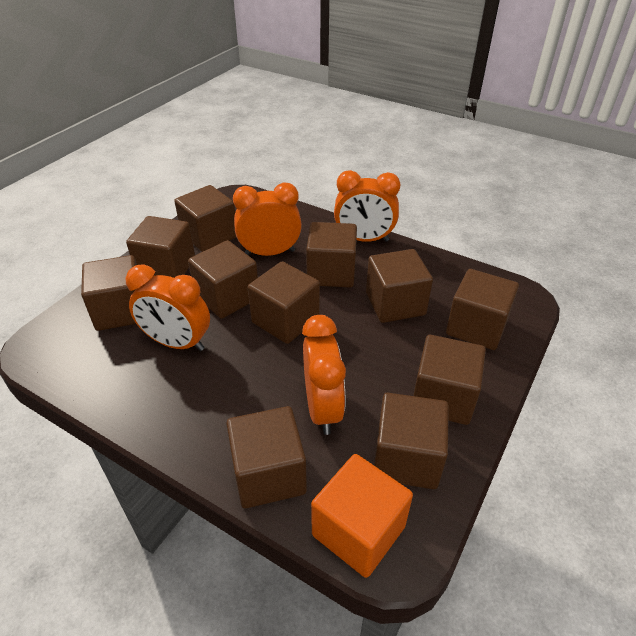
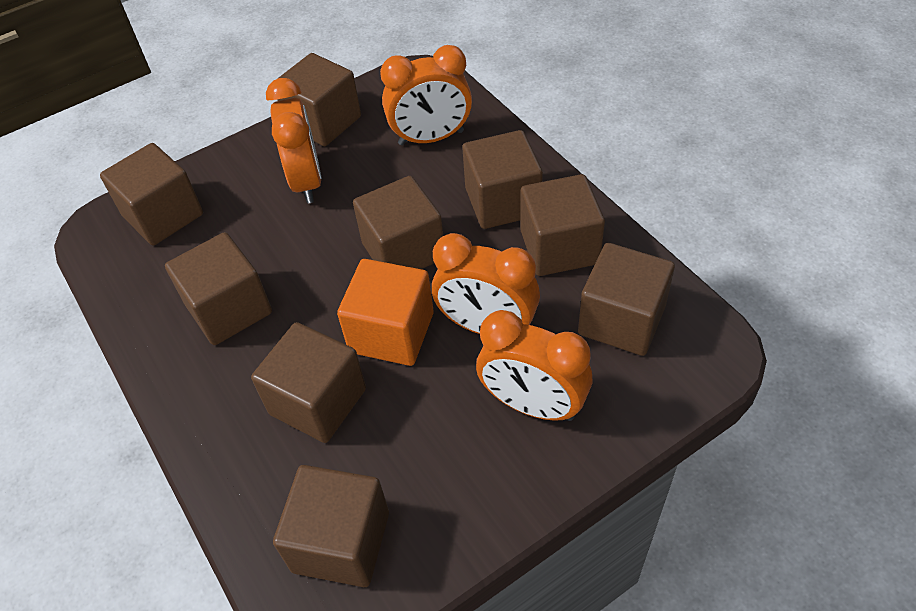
brown cube: 11 -> 9

